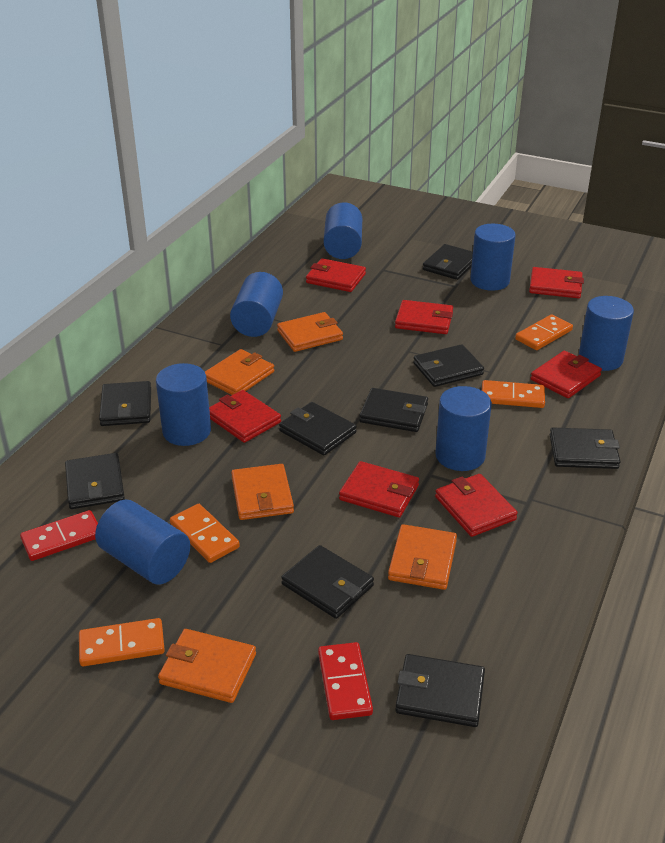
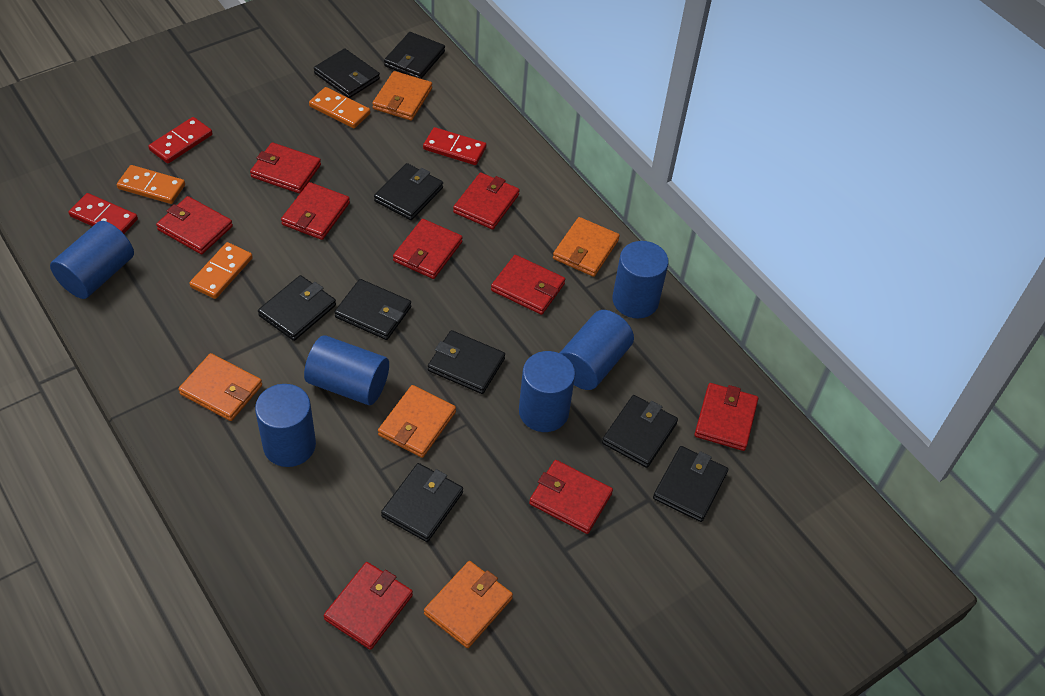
blue cylinder: 7 -> 6
orange domino: 4 -> 3
red domino: 2 -> 3
red wallet: 7 -> 9

